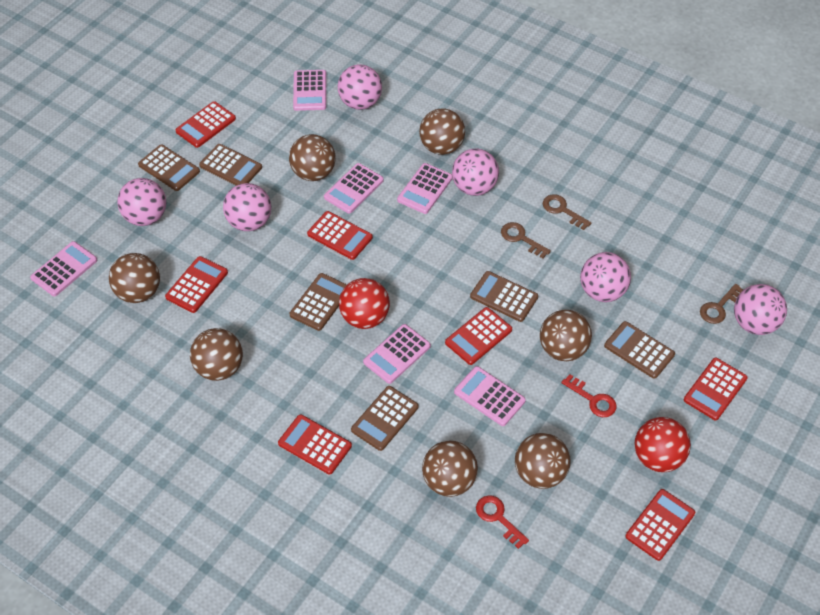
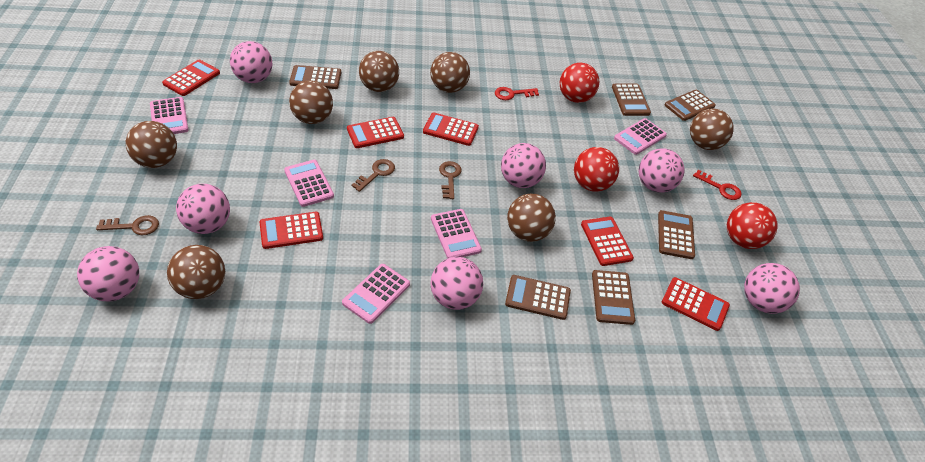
pink ball: 6 -> 7
pink calculator: 6 -> 5
red ball: 2 -> 3
red calculator: 7 -> 6

